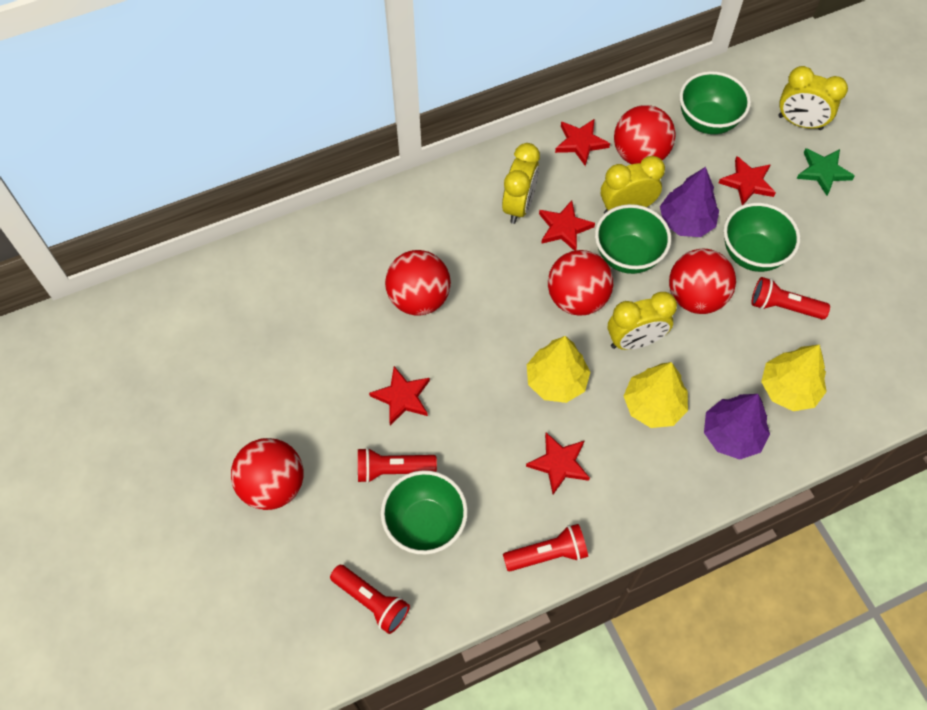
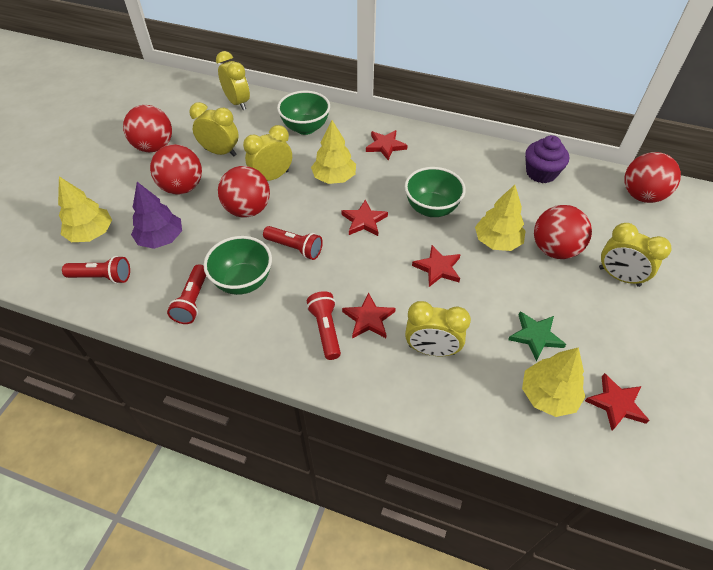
green bowl: 4 -> 3
purple cupcake: 0 -> 1
purple tree: 2 -> 1
yellow clock: 4 -> 5
yellow tree: 3 -> 4

